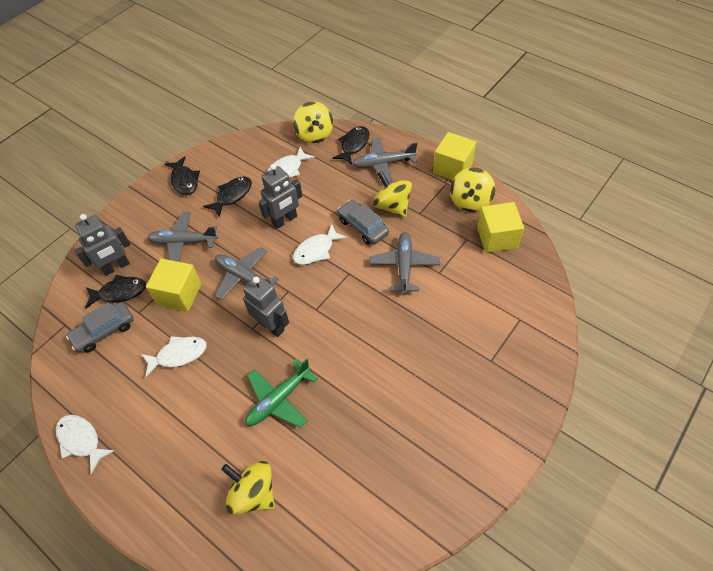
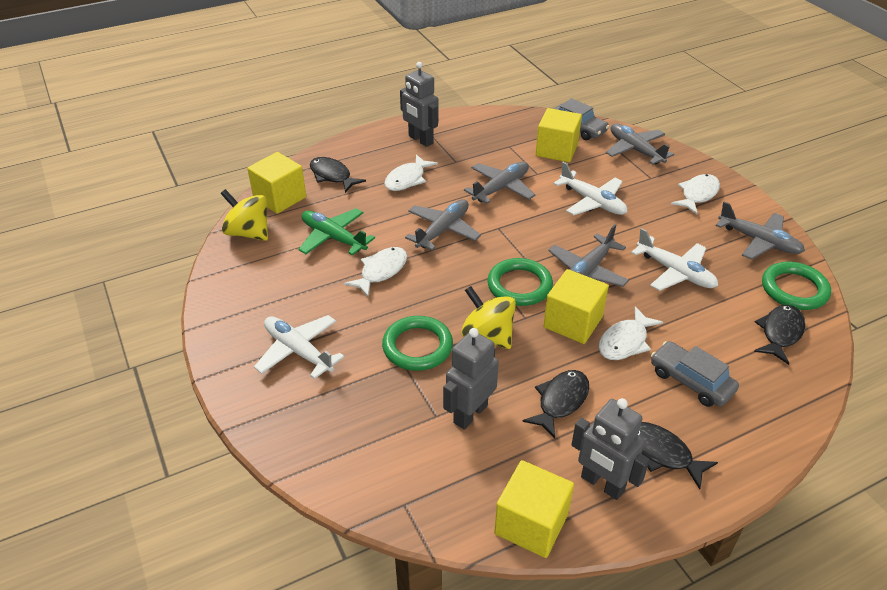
green ring: 0 -> 3
grey plane: 4 -> 5
white plane: 0 -> 3
yellow cube: 3 -> 4
yellow spinning top: 4 -> 2

